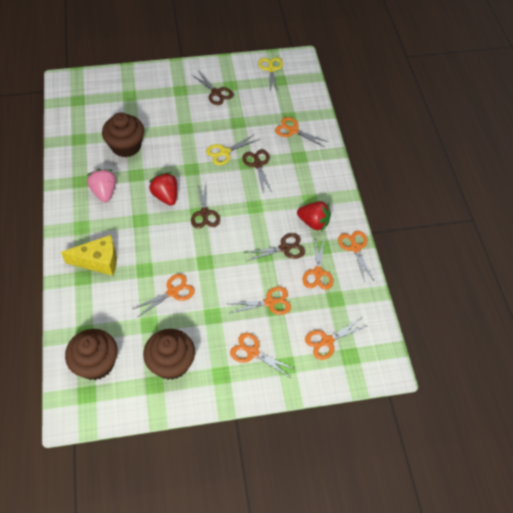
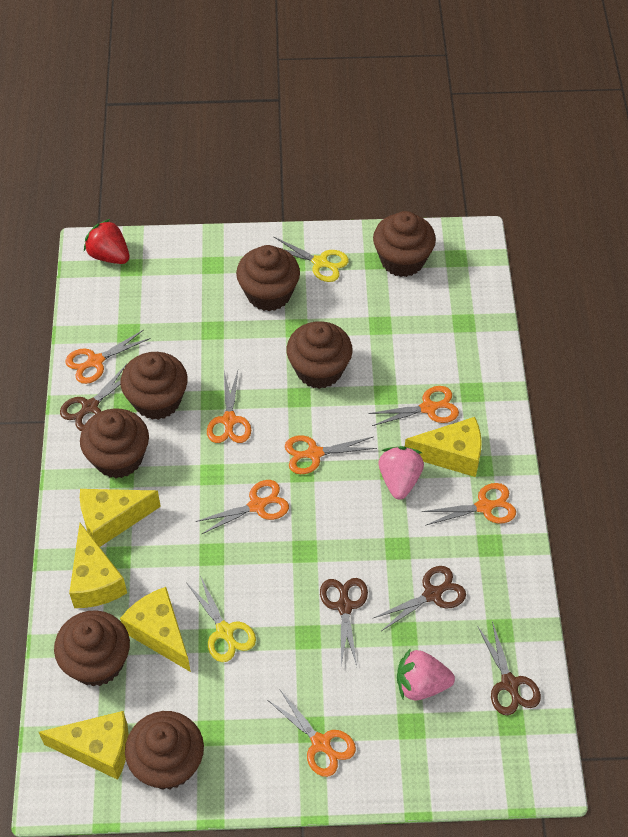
brown cupcake: 3 -> 7
pink strawberry: 1 -> 2
red strawberry: 2 -> 1
yellow cheese: 1 -> 5

